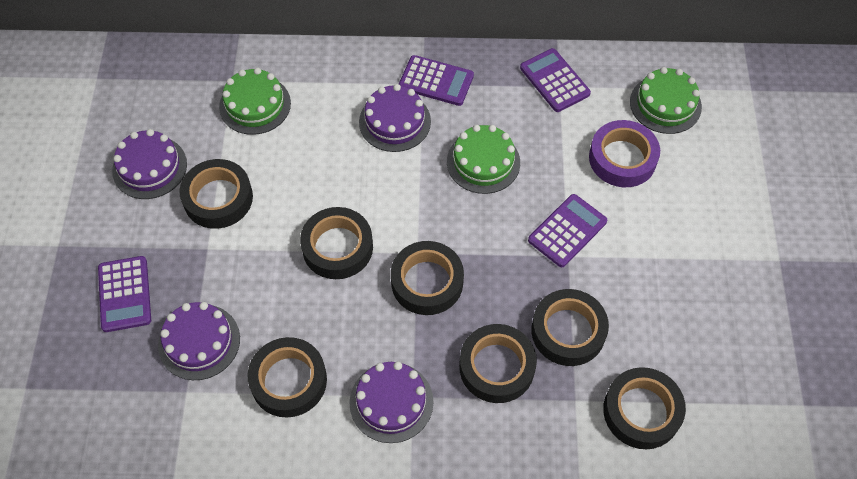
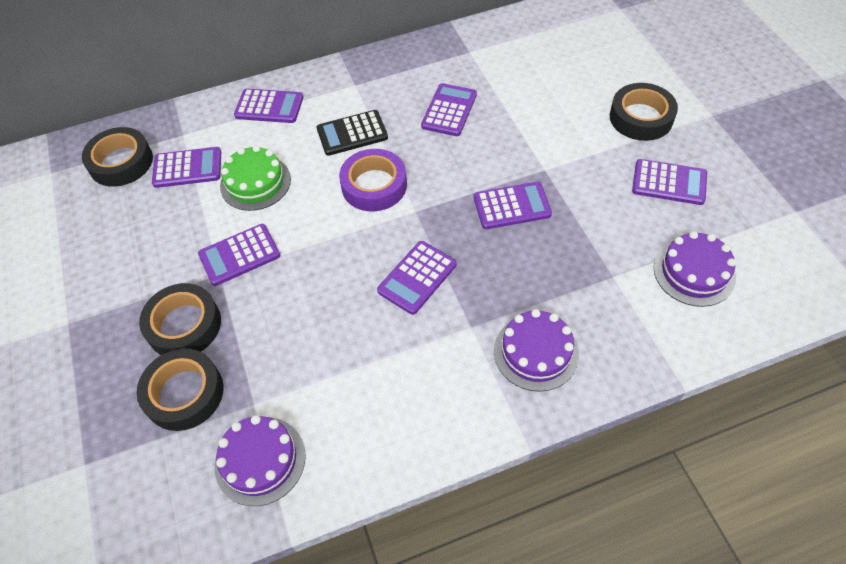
black calculator: 0 -> 1
black tape: 7 -> 4
green cake: 3 -> 1
purple cake: 4 -> 3
purple calculator: 4 -> 7

